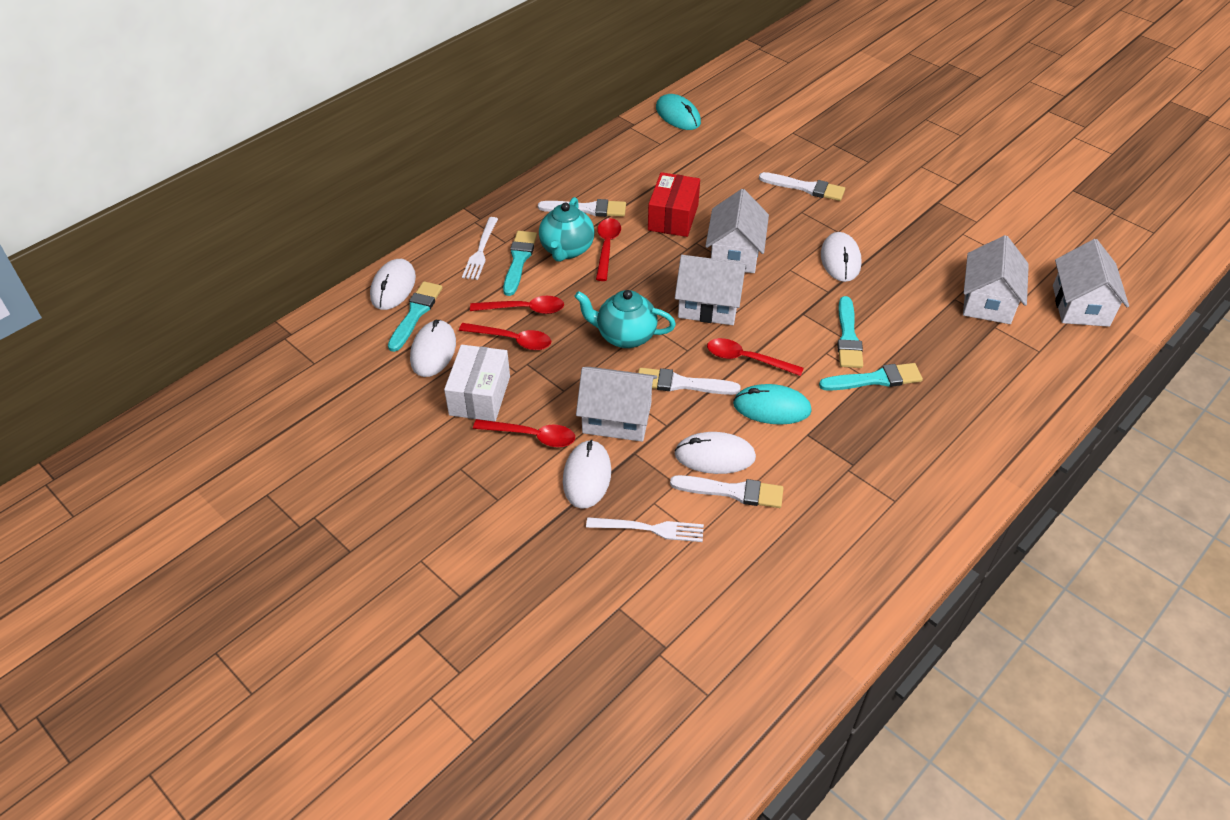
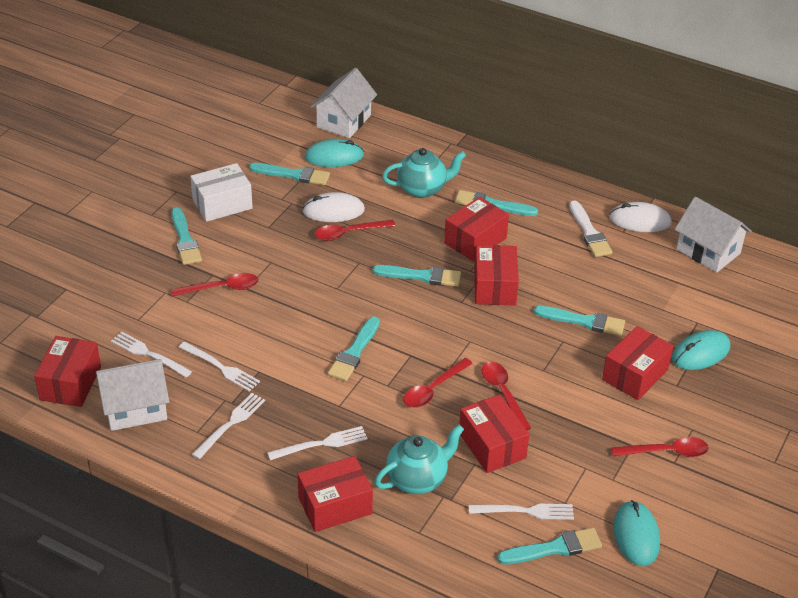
red box: 1 -> 6
turquoise brush: 4 -> 7
turquoise mouse: 2 -> 3
white brush: 4 -> 1
white fork: 2 -> 5
white house: 5 -> 3
white mouse: 5 -> 2

